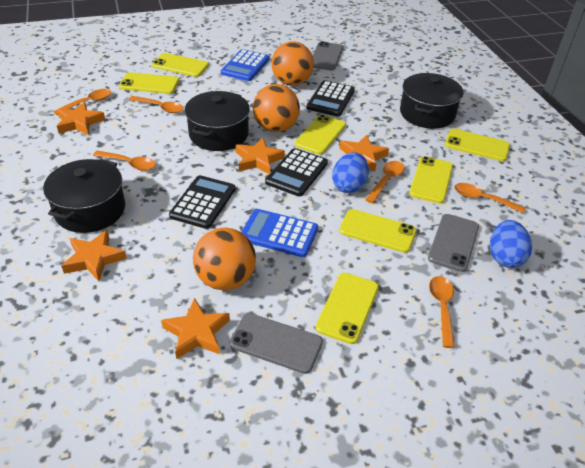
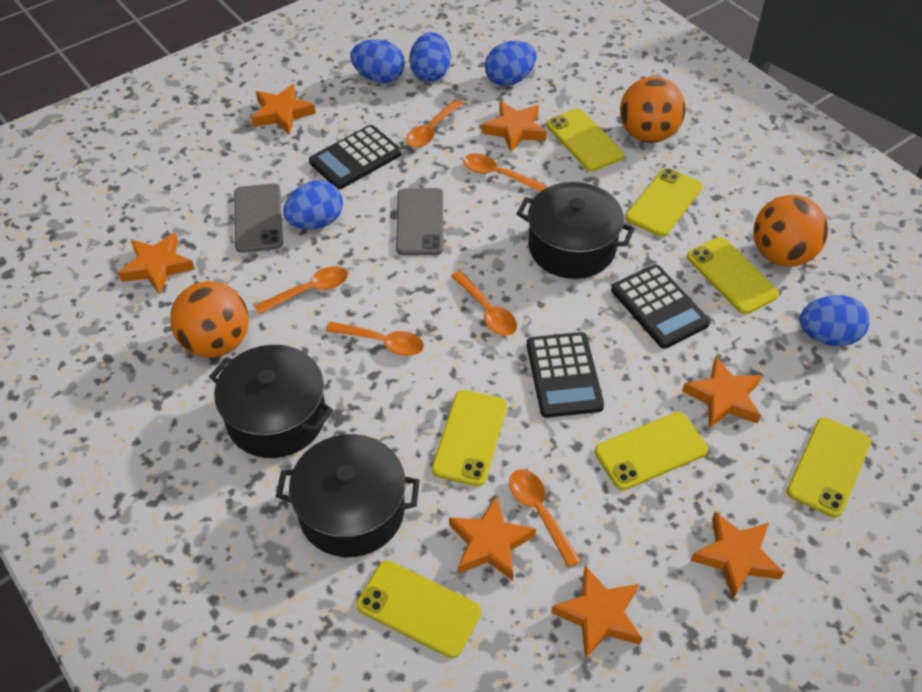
blue calculator: 2 -> 0
blue egg: 2 -> 5
grey phone: 3 -> 2
orange star: 5 -> 7

